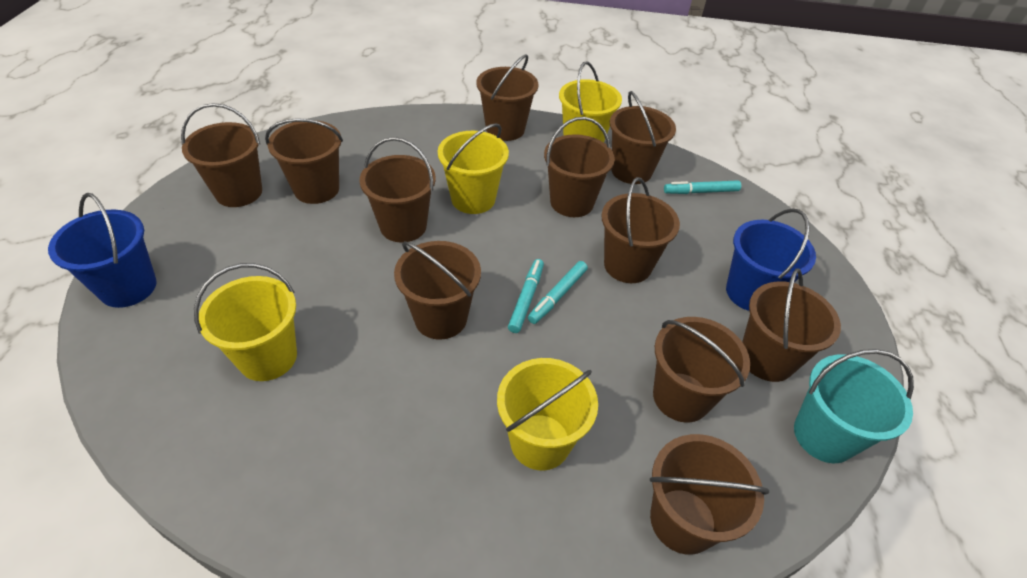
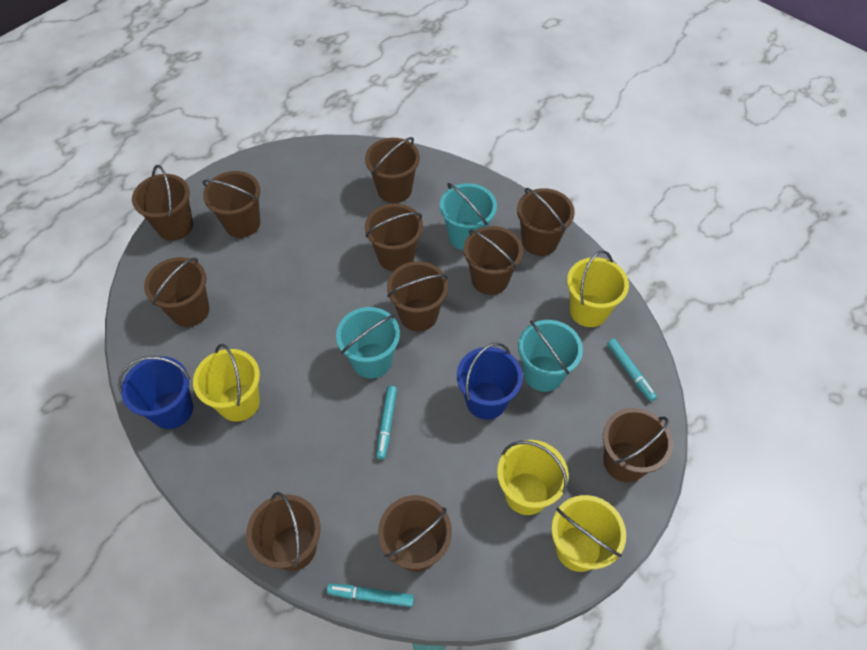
turquoise bucket: 1 -> 3

